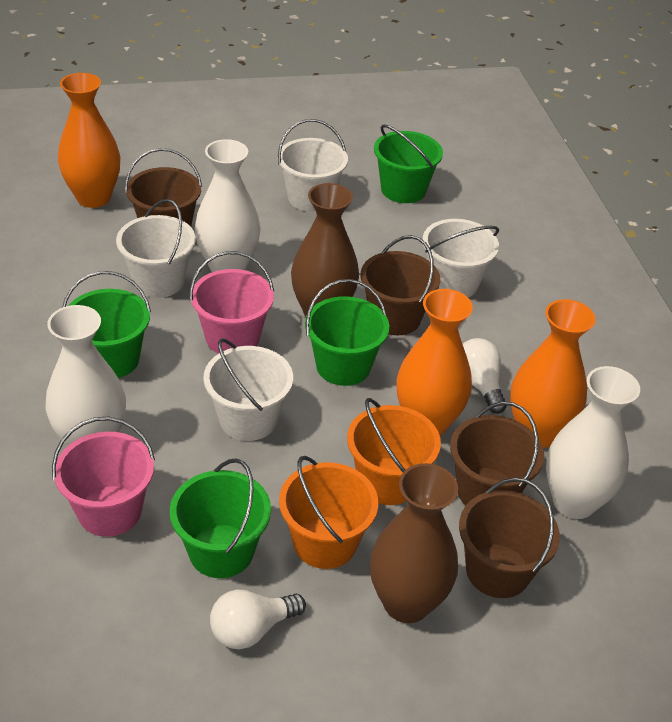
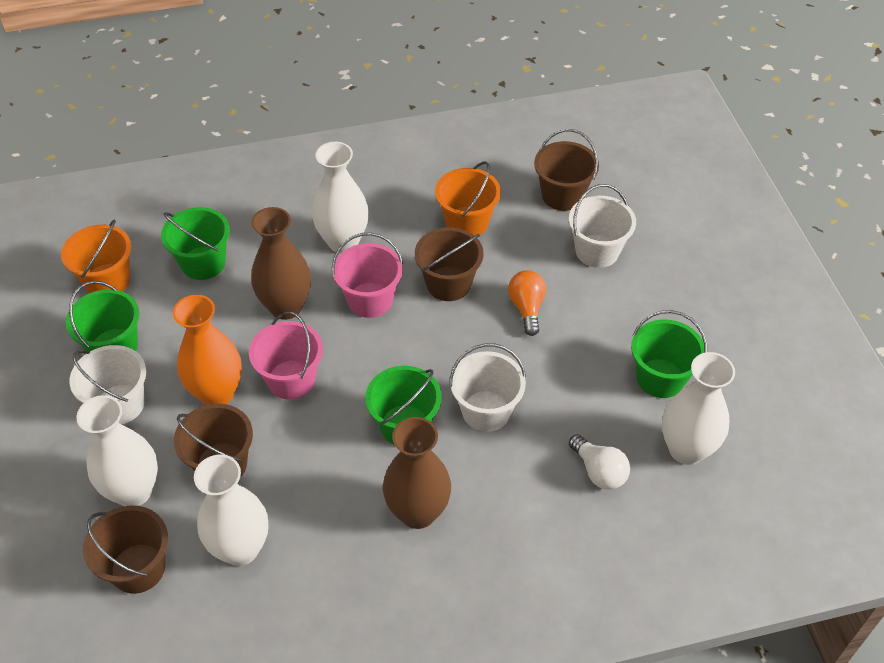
orange light bulb: 0 -> 1
orange vase: 3 -> 1
white bucket: 4 -> 3
white light bulb: 2 -> 1
white vase: 3 -> 4

